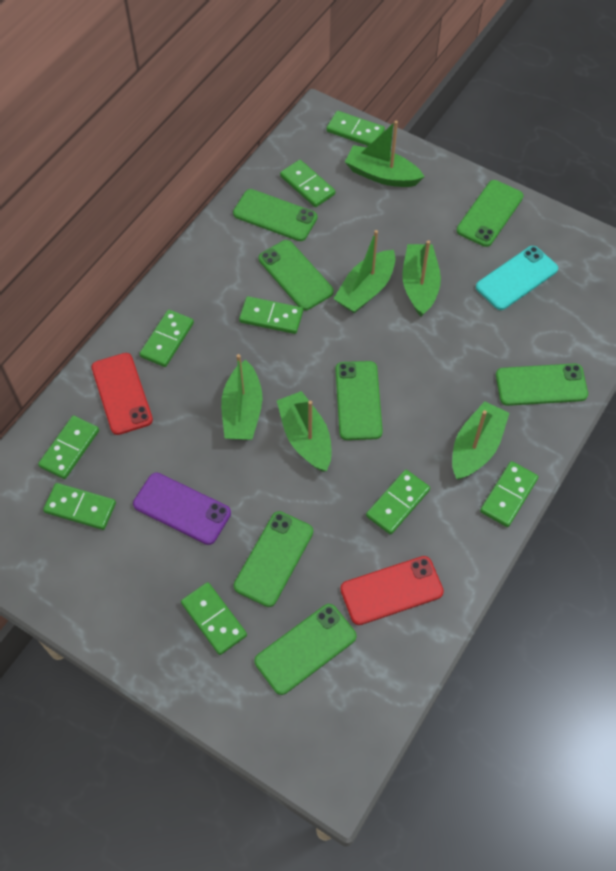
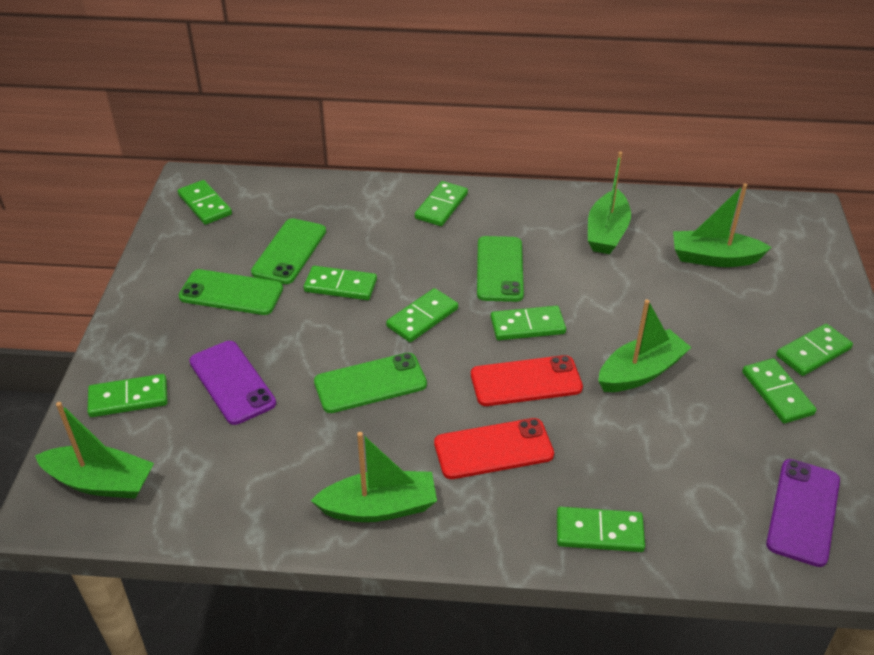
green boat: 6 -> 5
green phone: 7 -> 4
purple phone: 1 -> 2
turquoise phone: 1 -> 0

